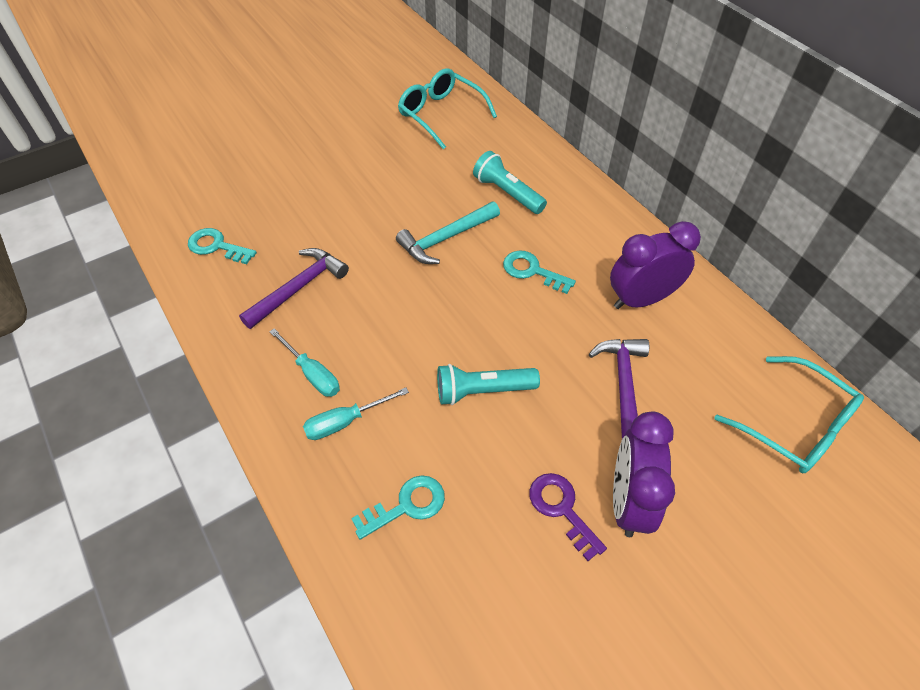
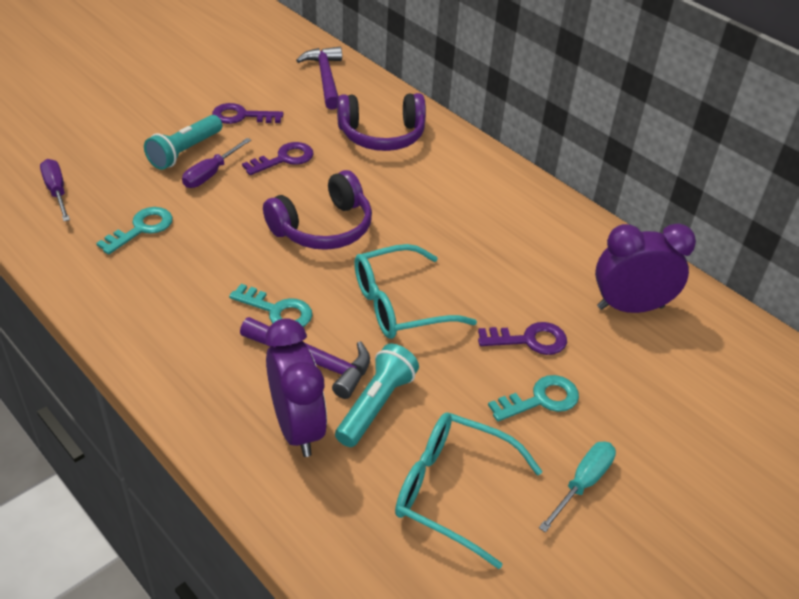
purple headphones: 0 -> 2
purple key: 1 -> 3
purple screwdriver: 0 -> 2
turquoise hammer: 1 -> 0
turquoise screwdriver: 2 -> 1

